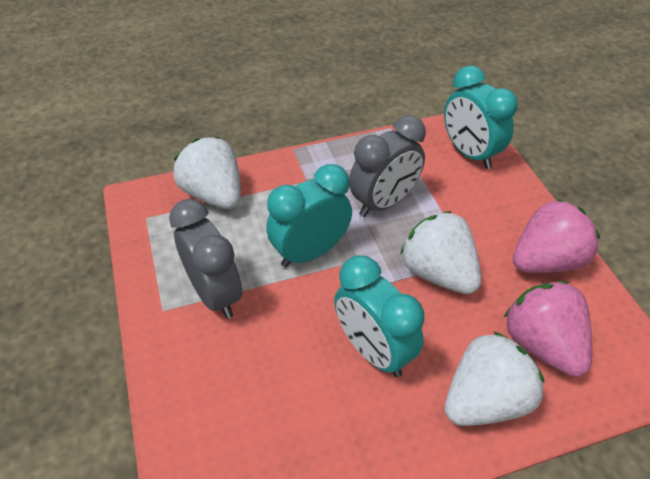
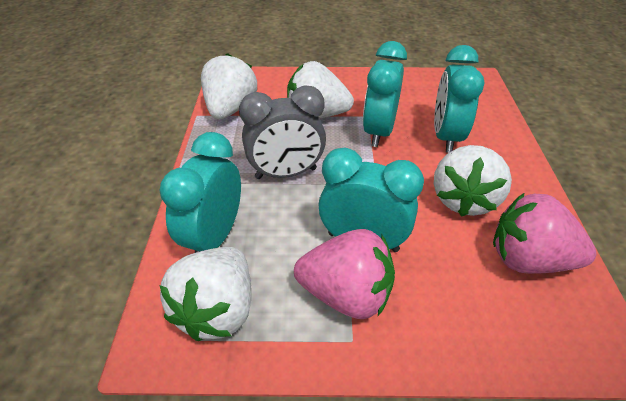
grey clock: 2 -> 1
turquoise clock: 3 -> 4
white strawberry: 3 -> 4

